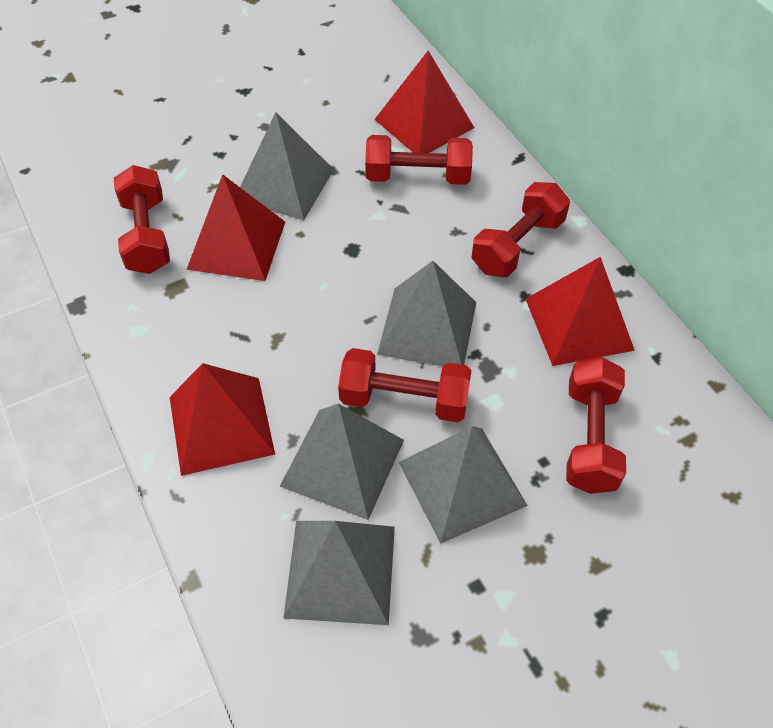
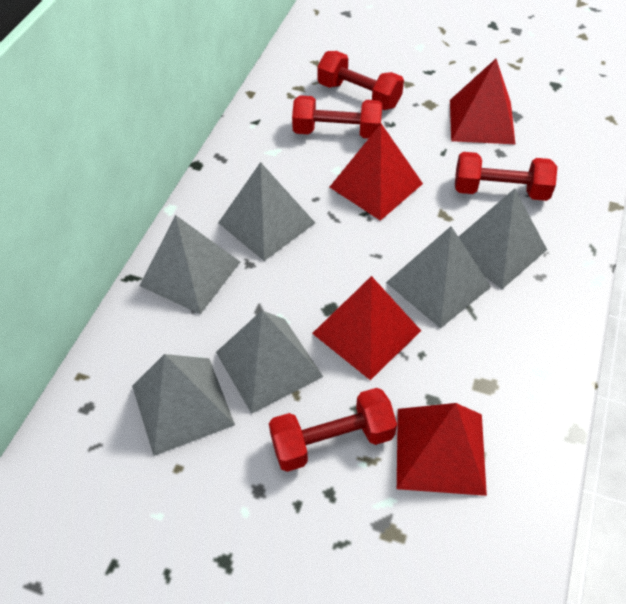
grey pyramid: 5 -> 6
red dumbbell: 5 -> 4

